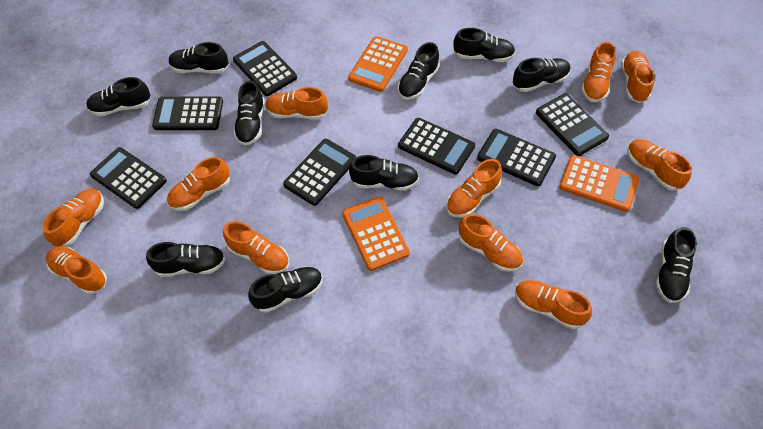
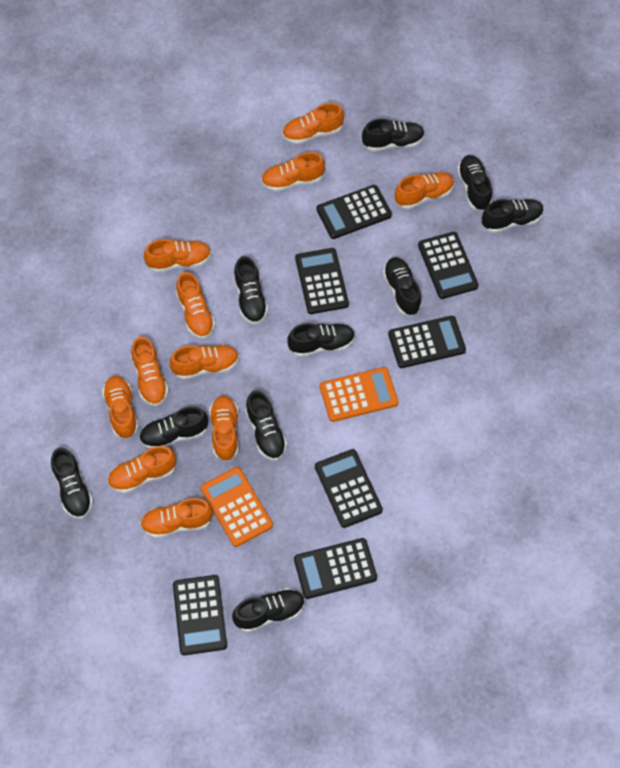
orange calculator: 3 -> 2

